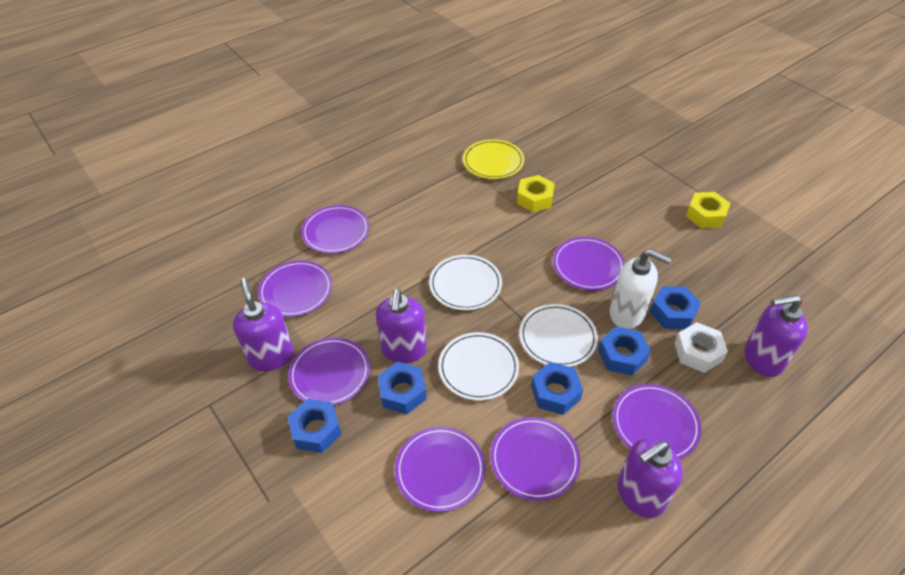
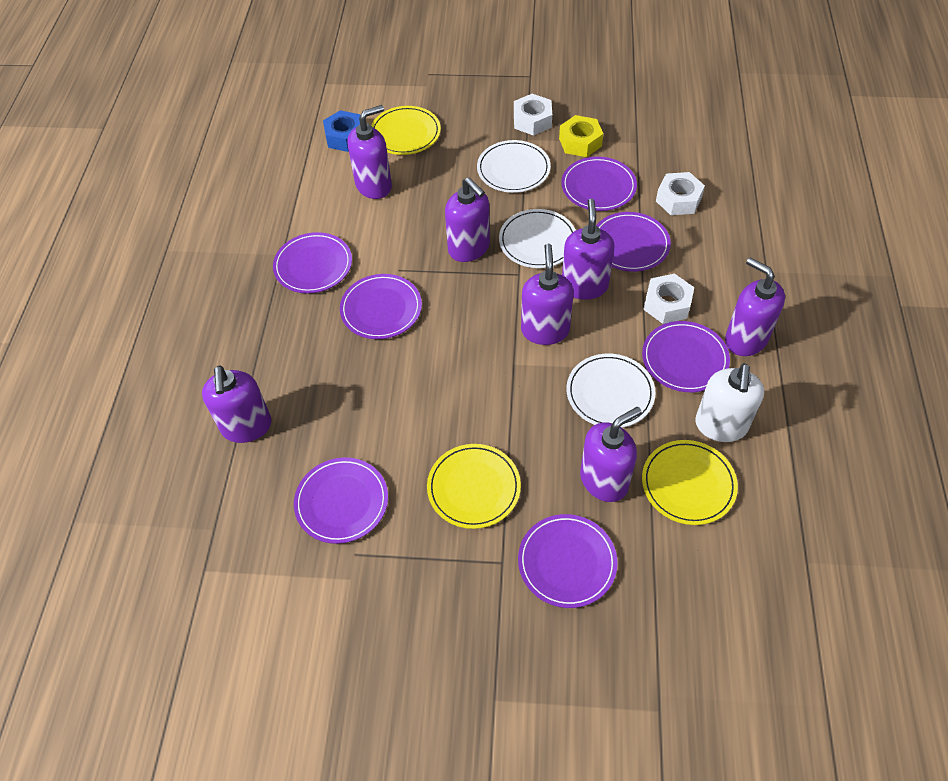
blue nut: 5 -> 1
purple soap dispenser: 4 -> 7
white nut: 1 -> 3
yellow nut: 2 -> 1
yellow plate: 1 -> 3

